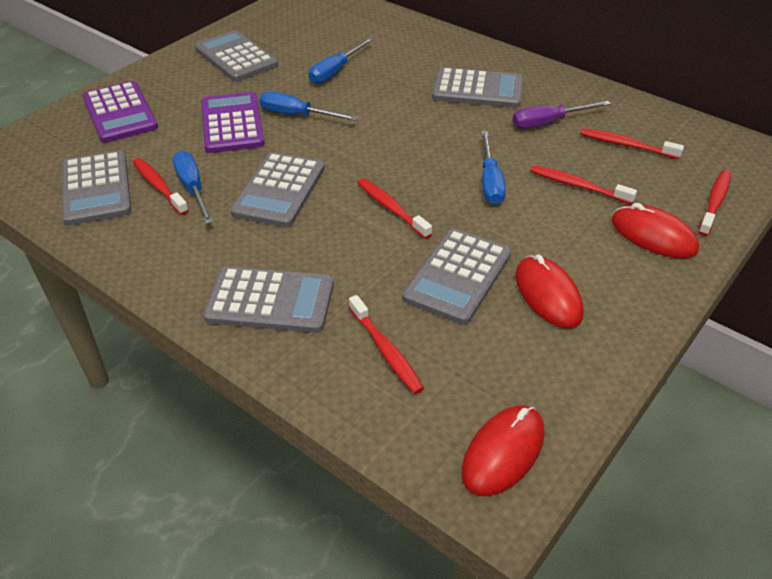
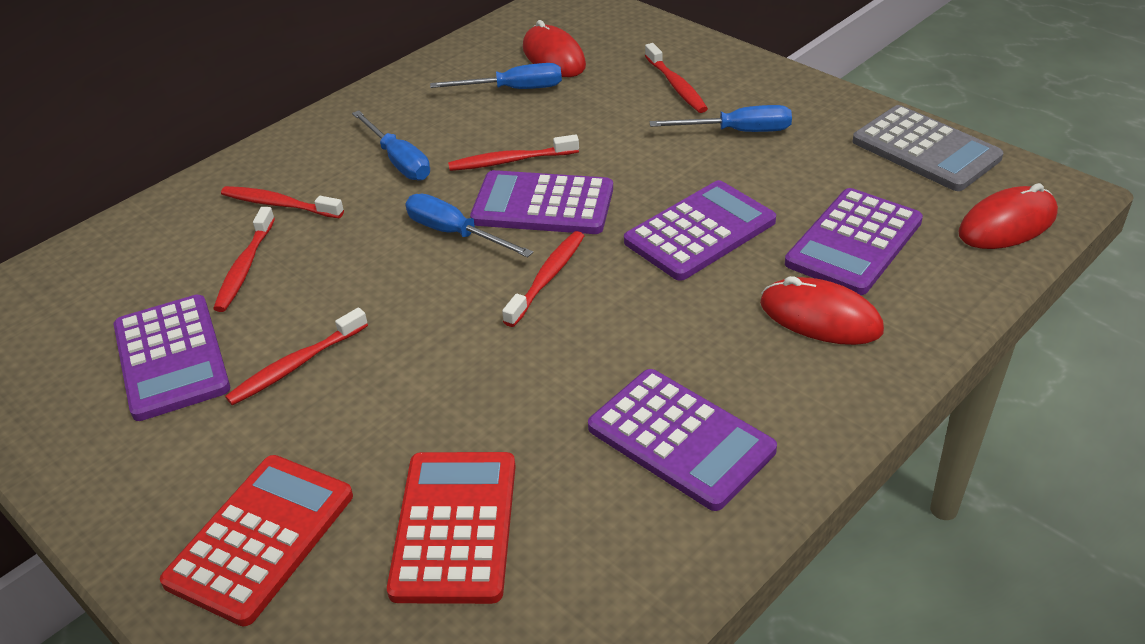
grey calculator: 6 -> 1
purple calculator: 2 -> 5
purple screwdriver: 1 -> 0
red calculator: 0 -> 2

